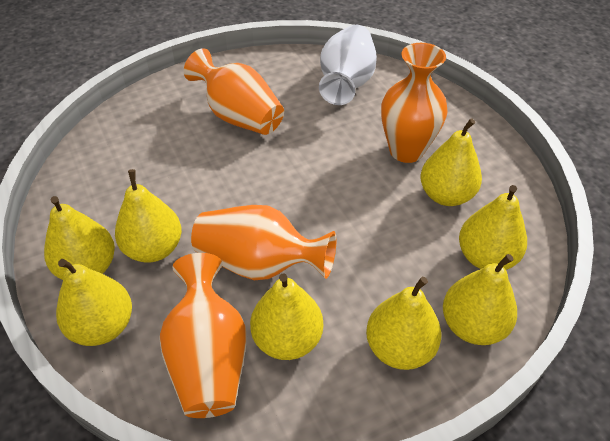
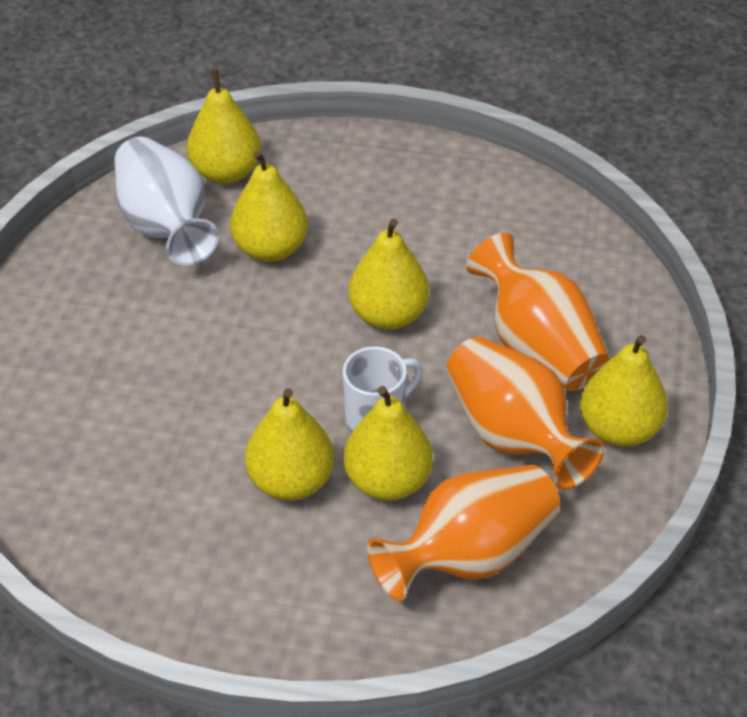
orange vase: 4 -> 3
white mug: 0 -> 1
yellow pear: 8 -> 6

